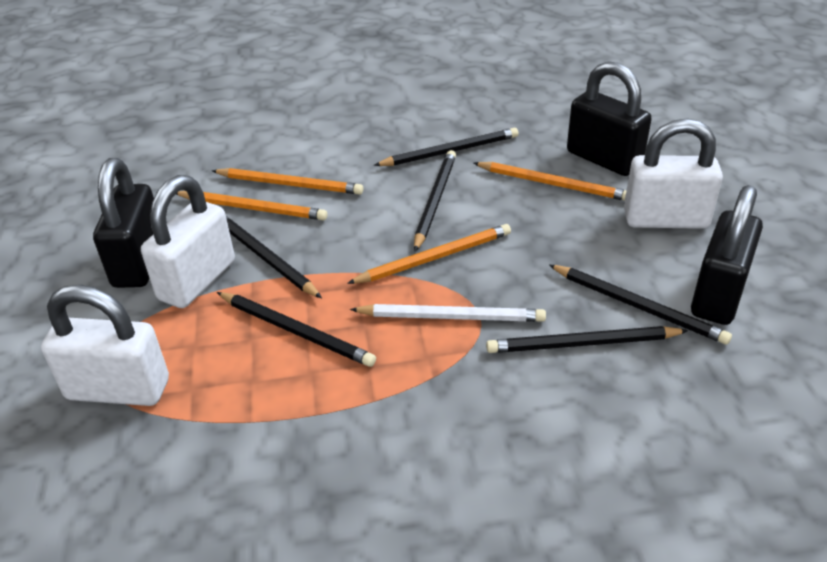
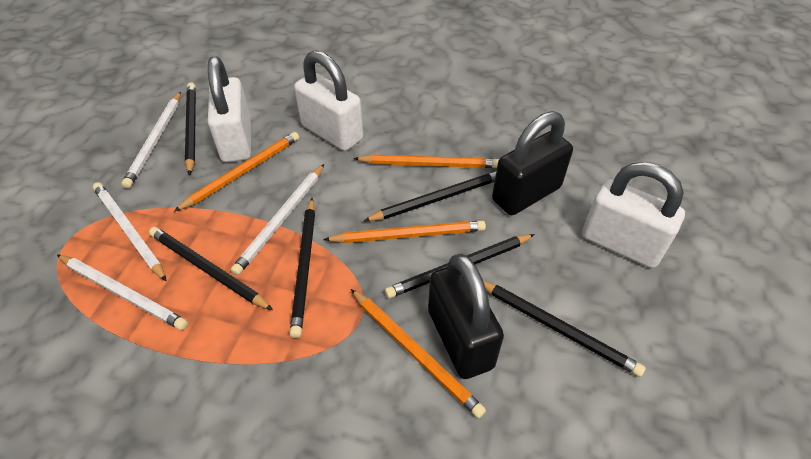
black padlock: 3 -> 2
white pencil: 1 -> 4

